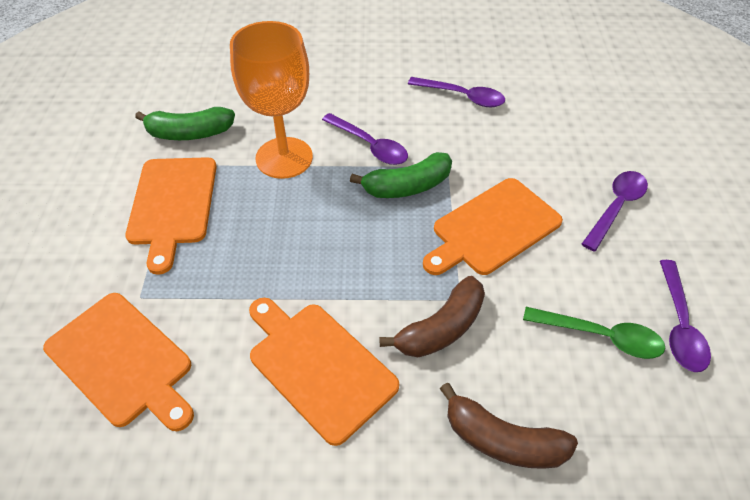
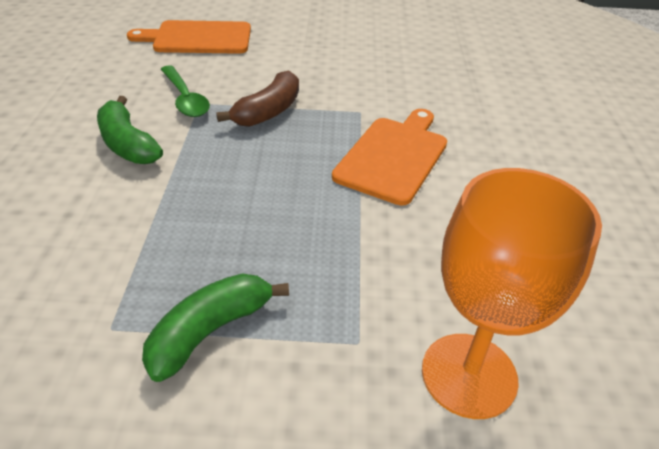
brown banana: 2 -> 1
orange cutting board: 4 -> 2
purple spoon: 4 -> 0

